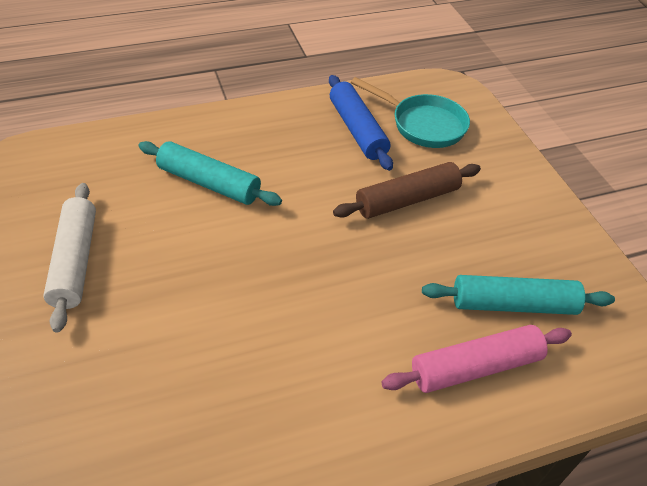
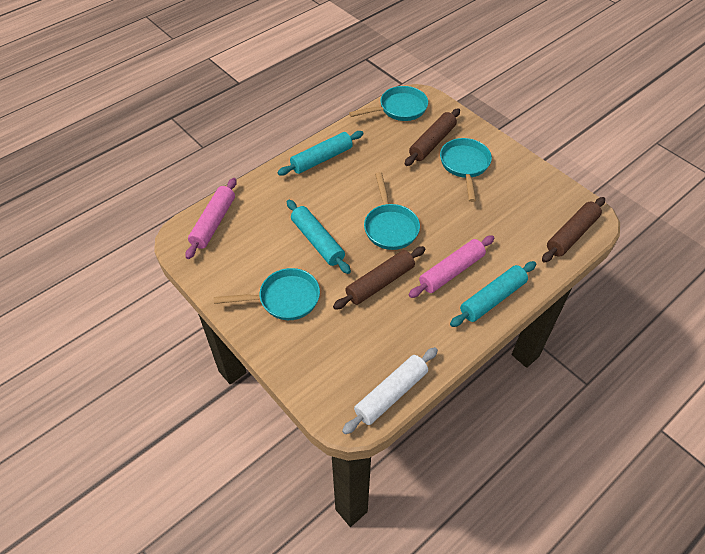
blue rolling pin: 1 -> 0
brown rolling pin: 1 -> 3
pink rolling pin: 1 -> 2
turquoise pan: 1 -> 4
turquoise rolling pin: 2 -> 3

